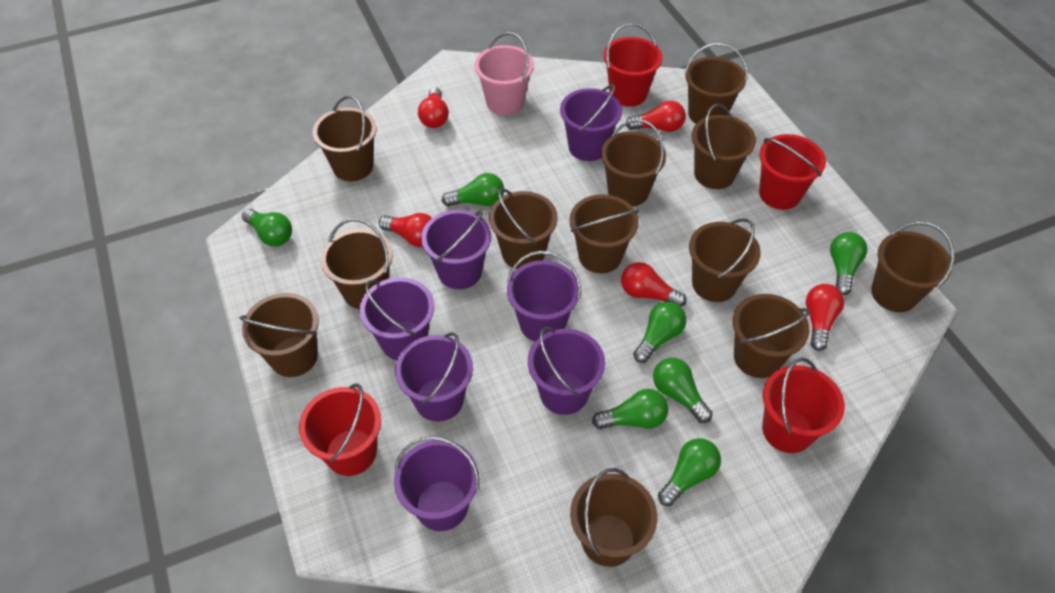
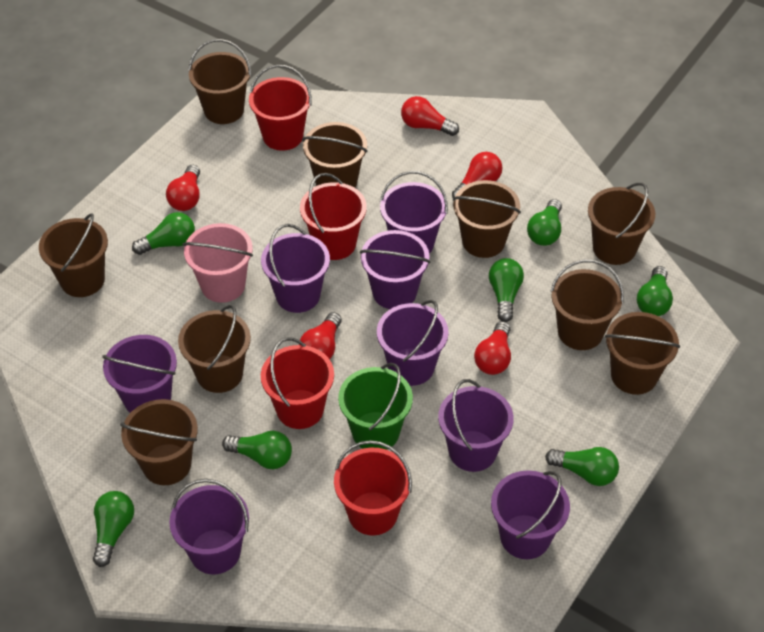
brown bucket: 12 -> 9
green bucket: 0 -> 1
purple bucket: 7 -> 8

